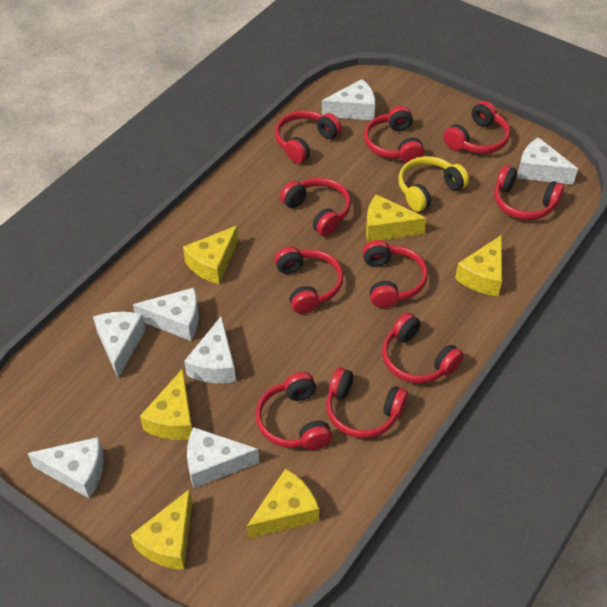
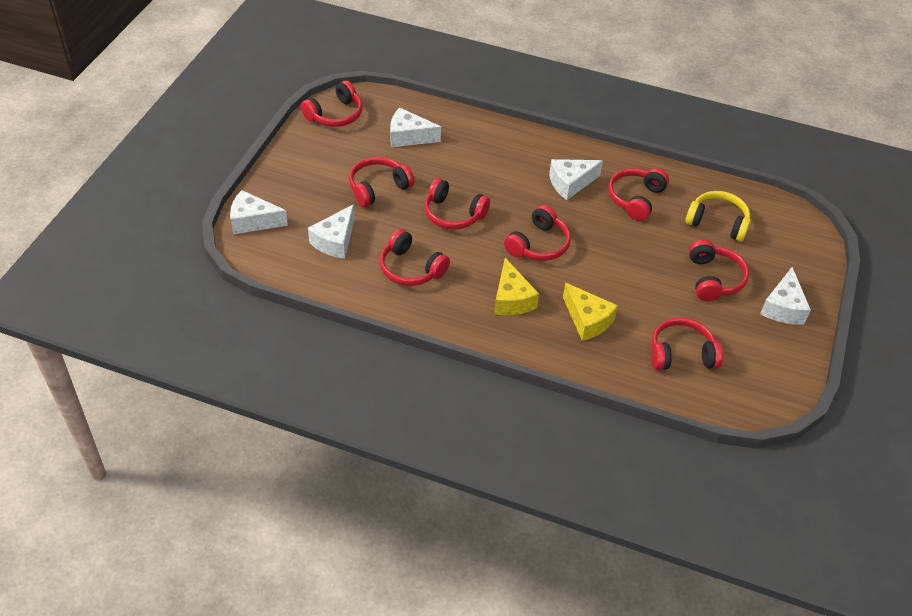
red headphones: 10 -> 8
white cheese: 7 -> 5
yellow cheese: 6 -> 2

